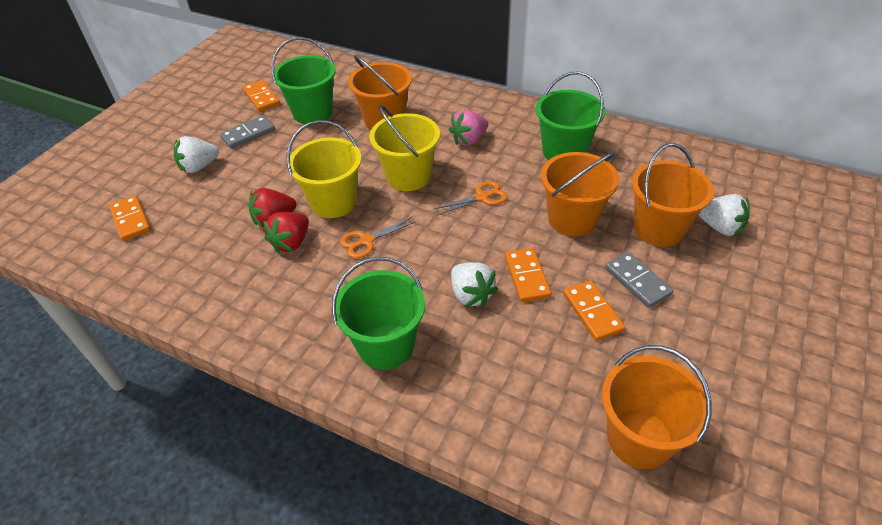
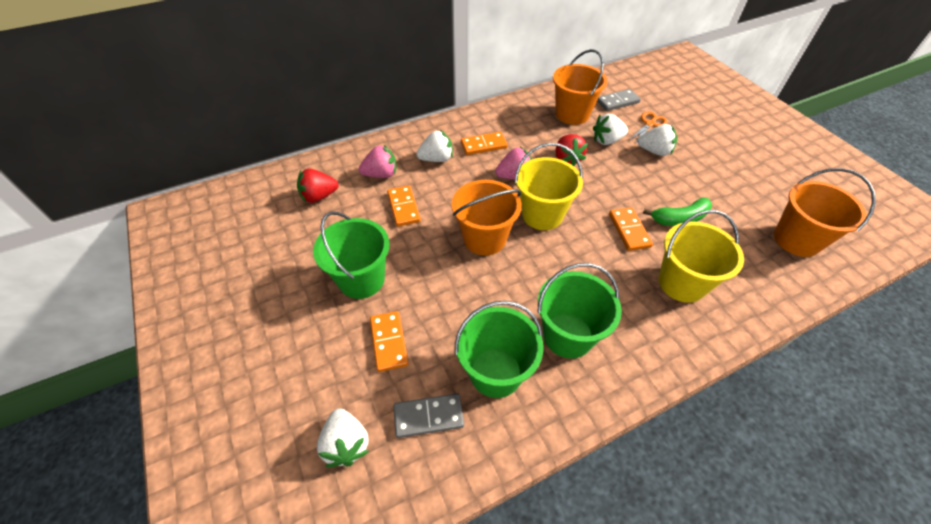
green banana: 0 -> 1
orange bucket: 4 -> 3
orange scissors: 2 -> 1
pink strawberry: 1 -> 2
white strawberry: 3 -> 4

